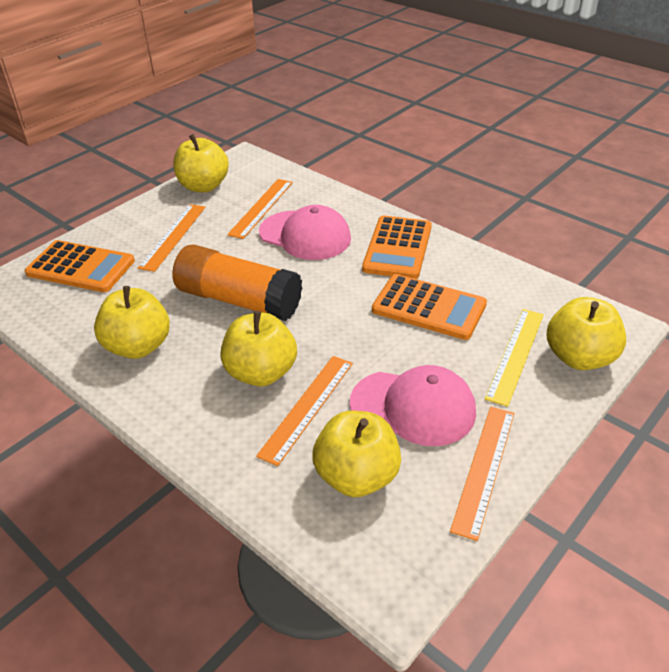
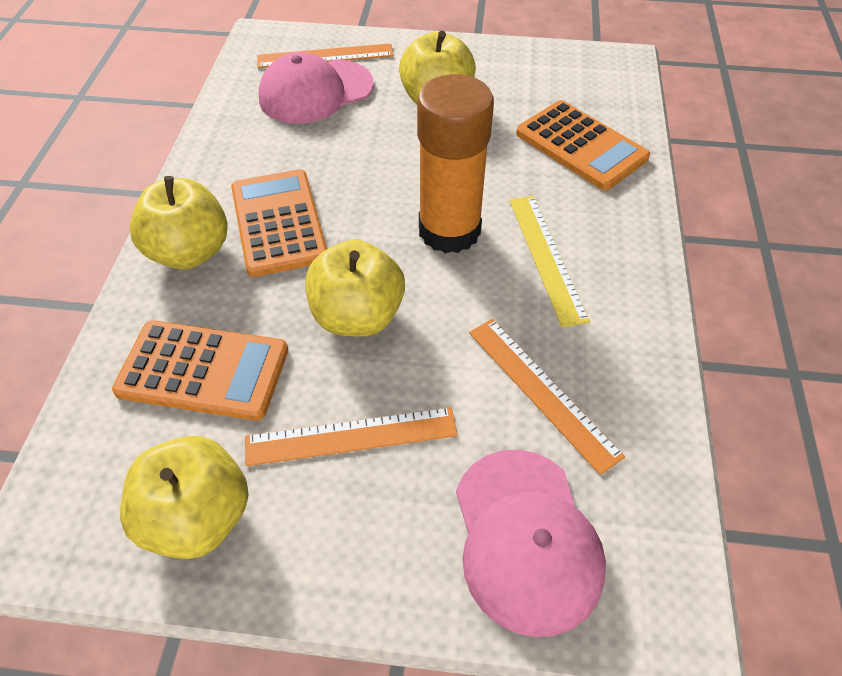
orange ruler: 4 -> 3
yellow apple: 5 -> 4

